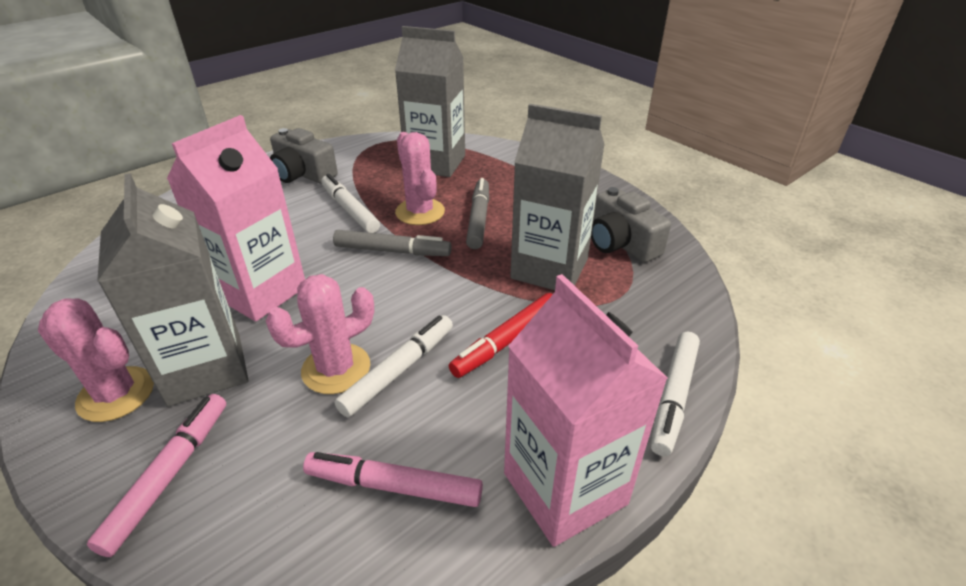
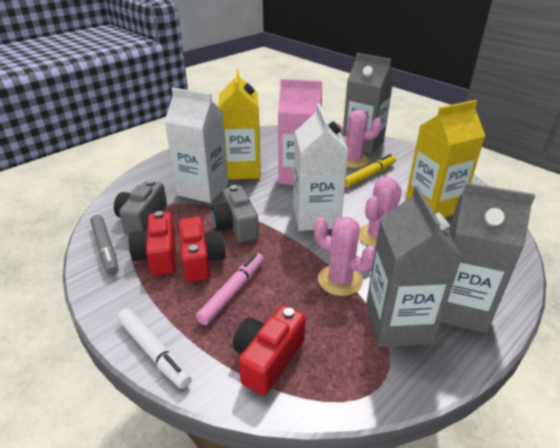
grey marker: 2 -> 1
pink carton: 2 -> 1
pink marker: 2 -> 1
red camera: 0 -> 3
red marker: 1 -> 0
white carton: 0 -> 2
white marker: 3 -> 1
yellow carton: 0 -> 2
yellow marker: 0 -> 1

